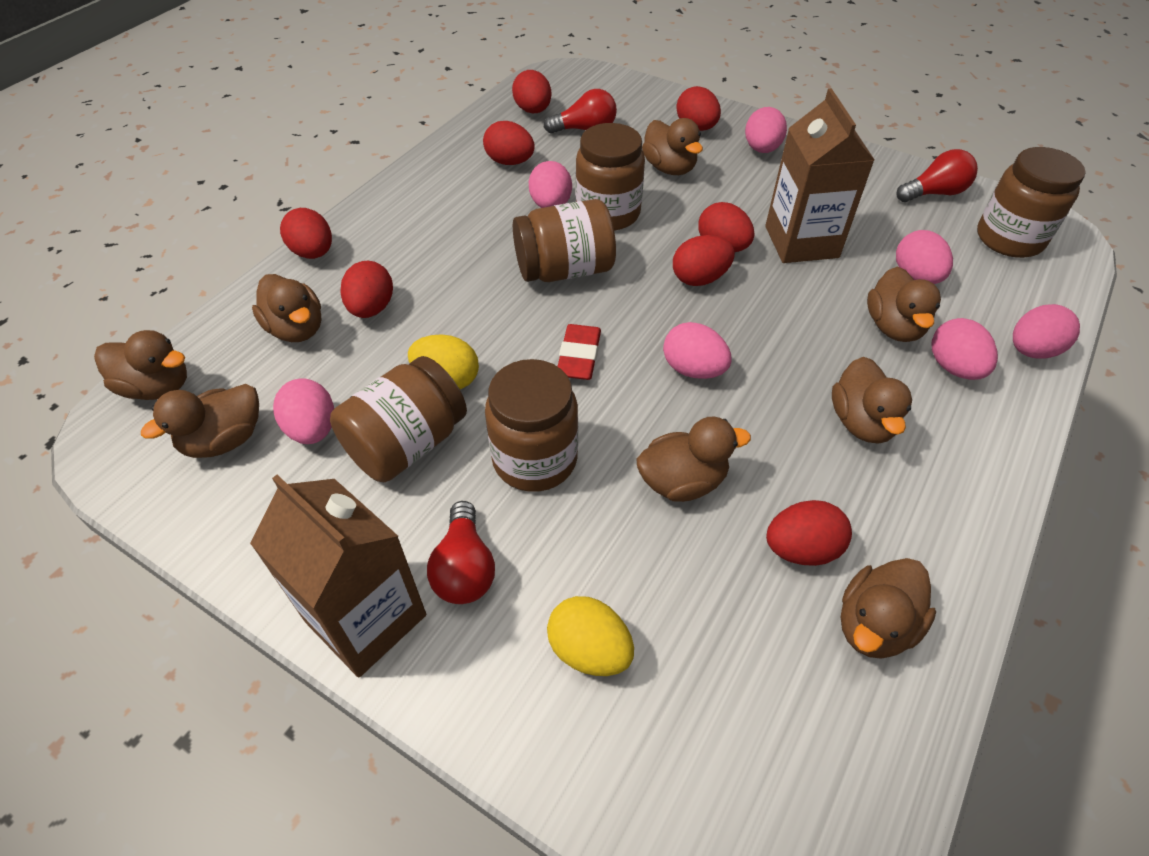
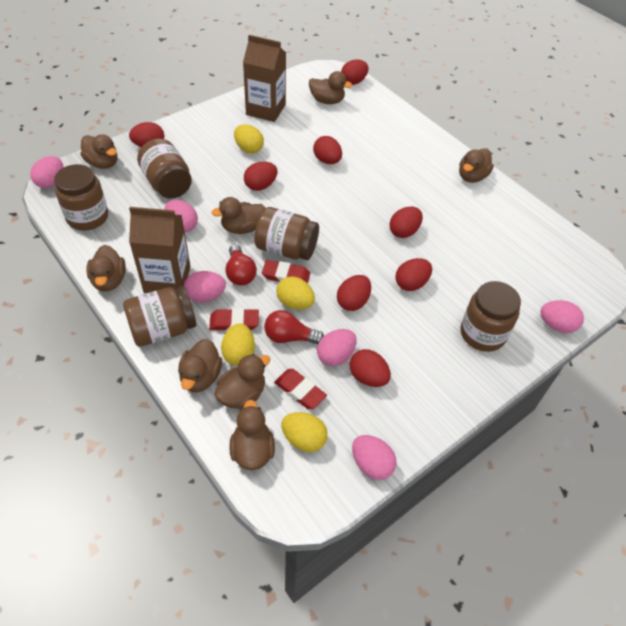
pink egg: 7 -> 6
red eraser: 1 -> 3
red light bulb: 3 -> 2
yellow egg: 2 -> 4

